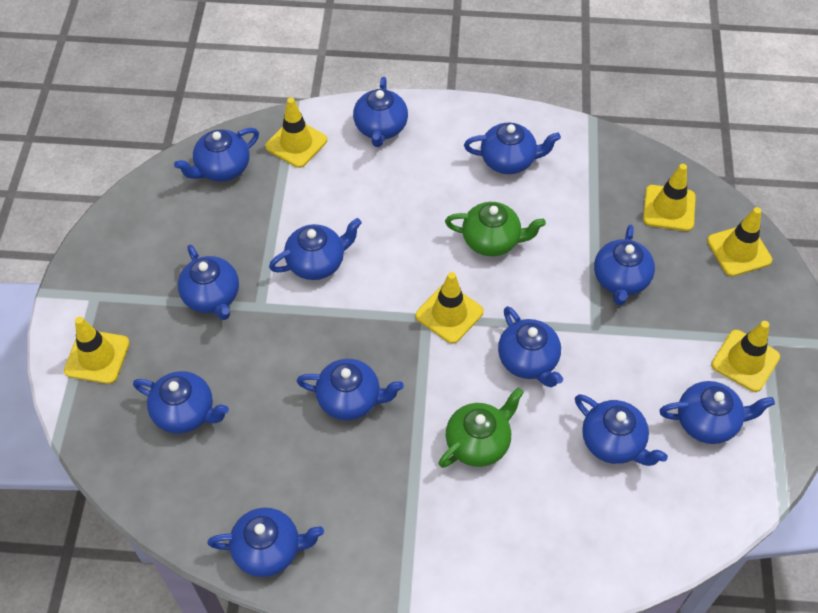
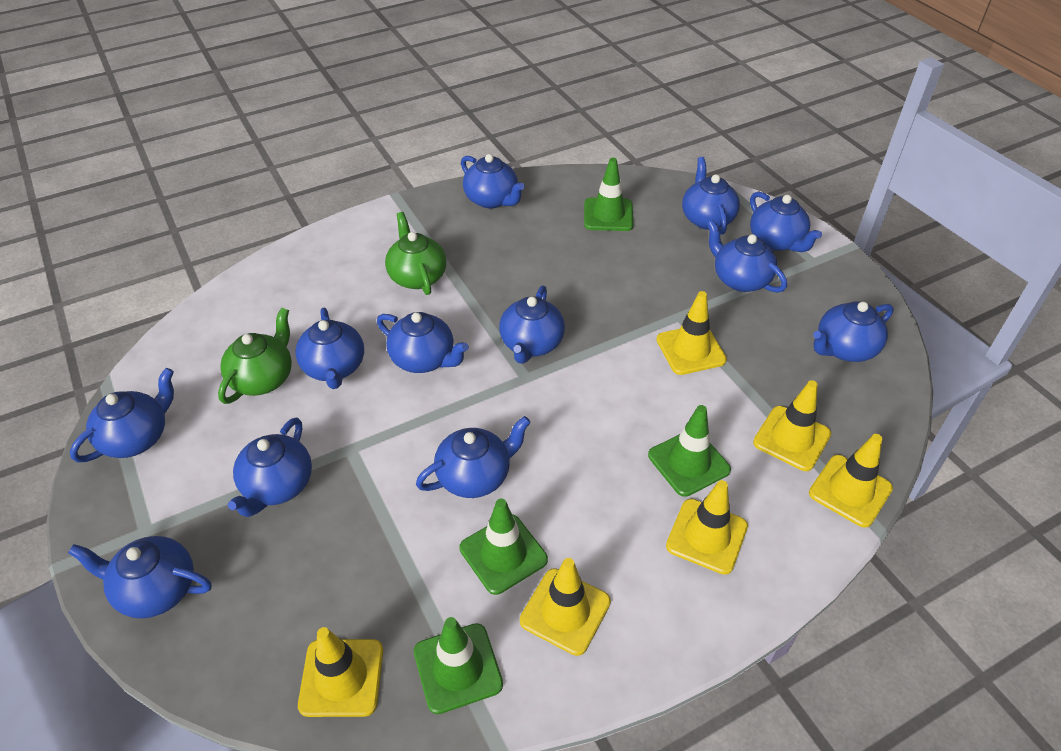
green traffic cone: 0 -> 4

